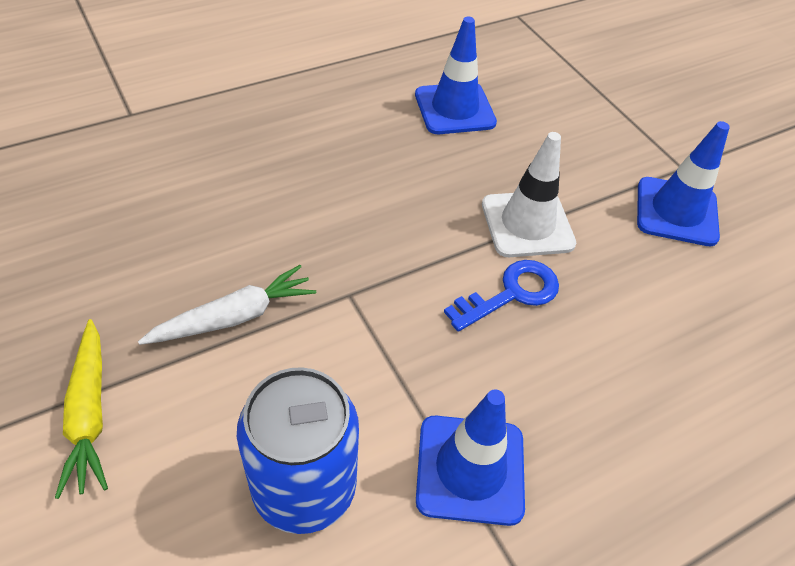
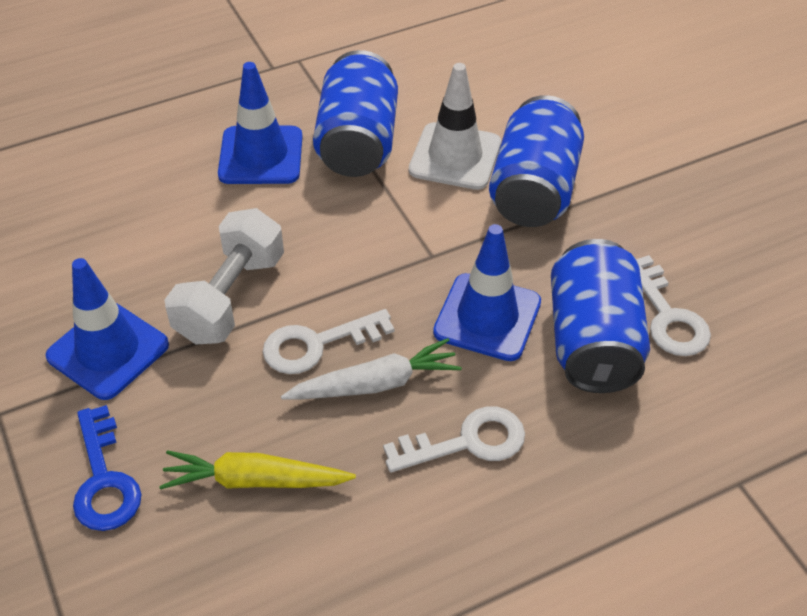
blue can: 1 -> 3
white dumbbell: 0 -> 1
white key: 0 -> 3

